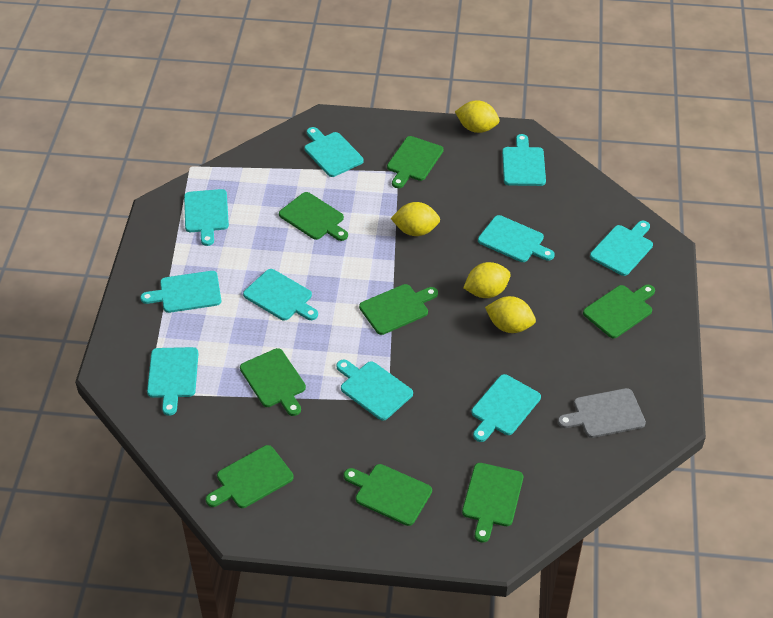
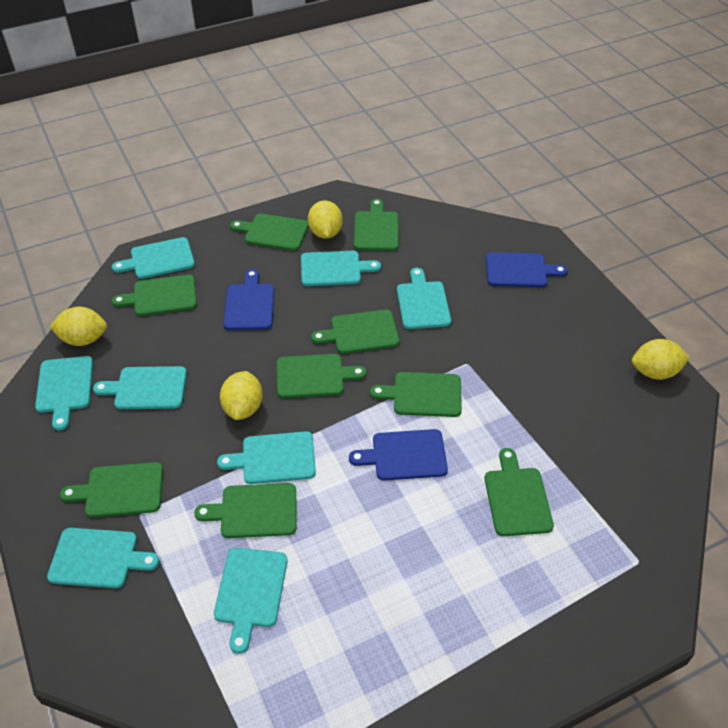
blue cutting board: 0 -> 3
green cutting board: 8 -> 9
grey cutting board: 1 -> 0
turquoise cutting board: 10 -> 8

